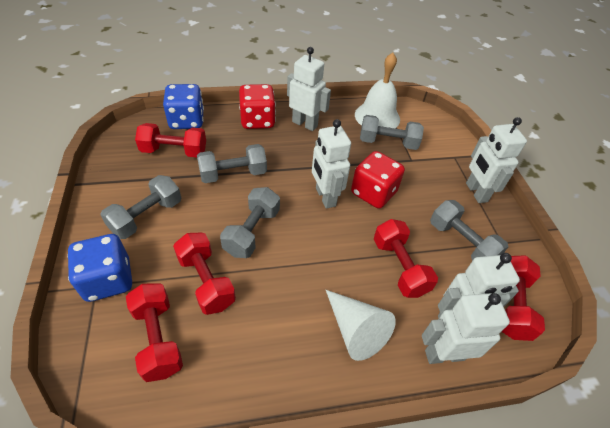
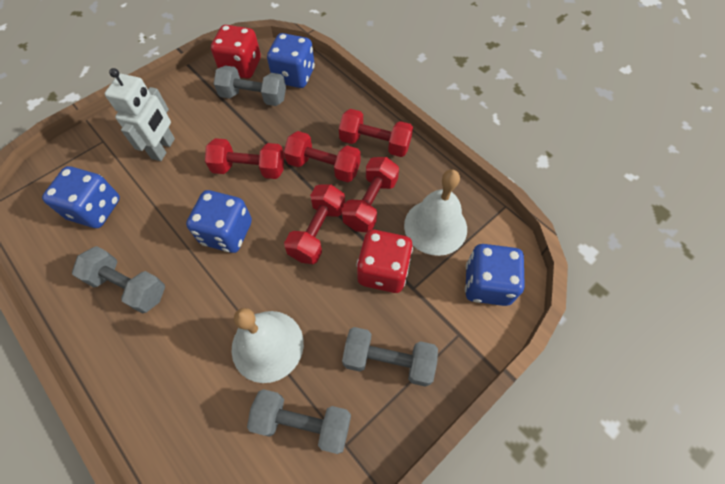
blue dice: 2 -> 4
grey dumbbell: 5 -> 4
white bell: 1 -> 2
white cone: 1 -> 0
white robot: 5 -> 1

